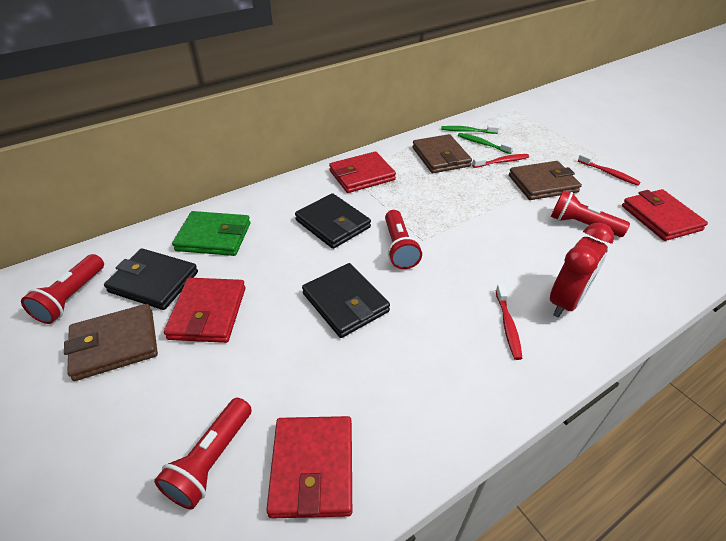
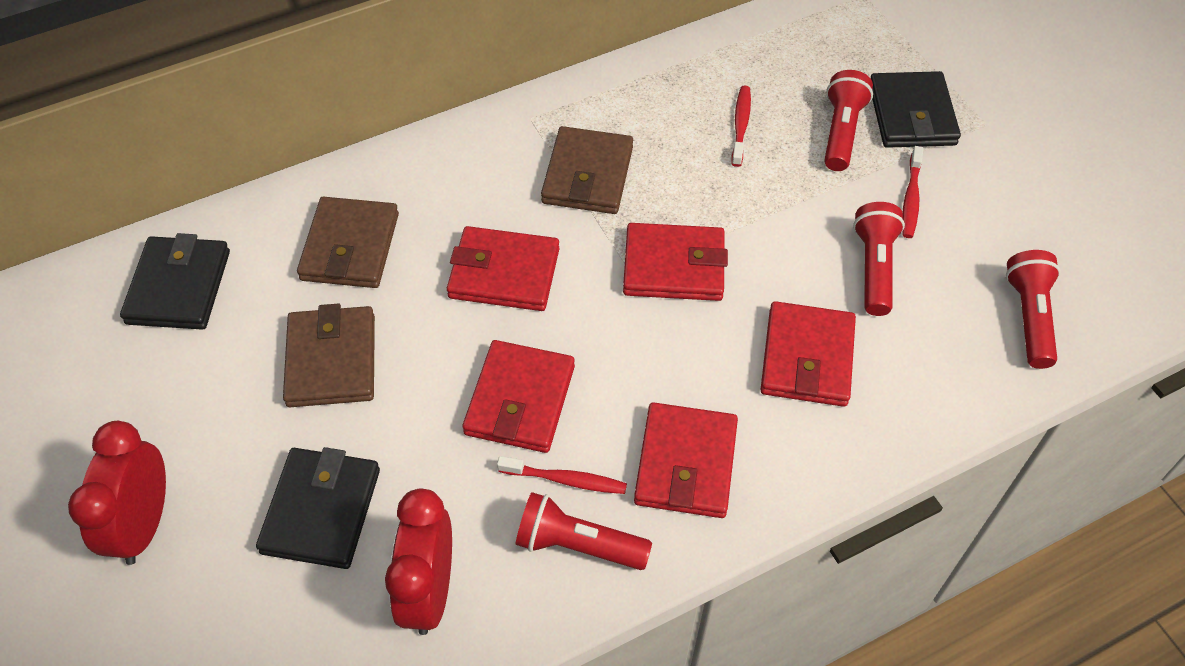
green toothbrush: 2 -> 0
green wallet: 1 -> 0
red clock: 1 -> 2
red wallet: 4 -> 5

